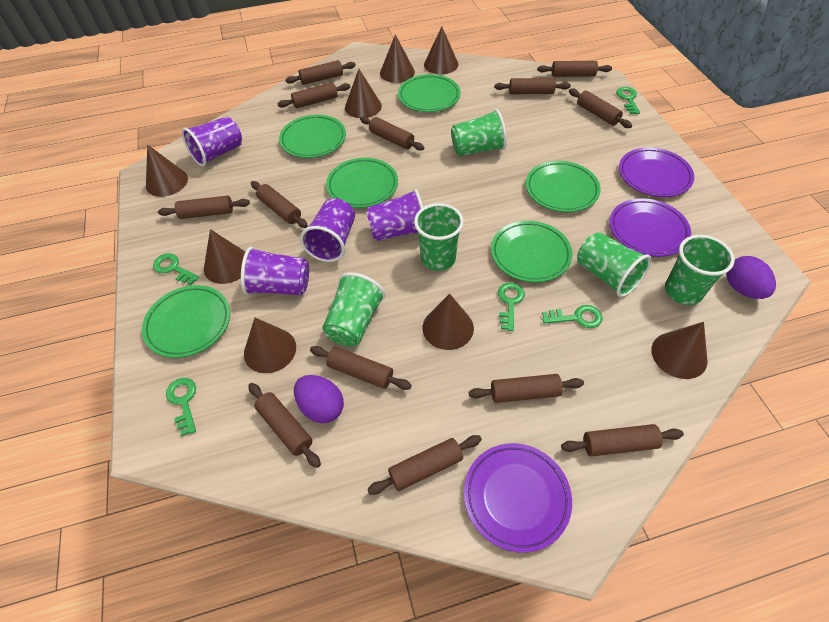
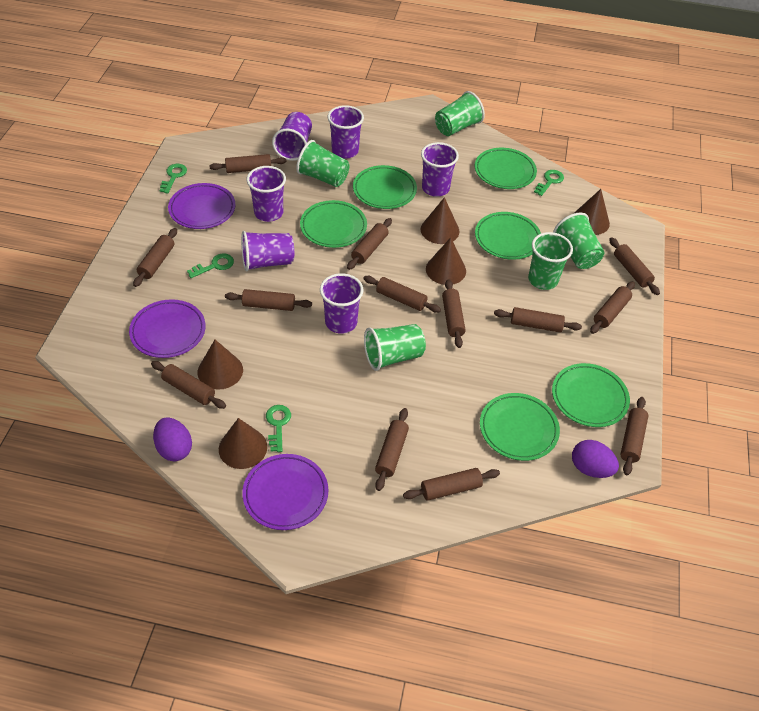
brown cone: 8 -> 5
green key: 5 -> 4
purple cup: 4 -> 6

